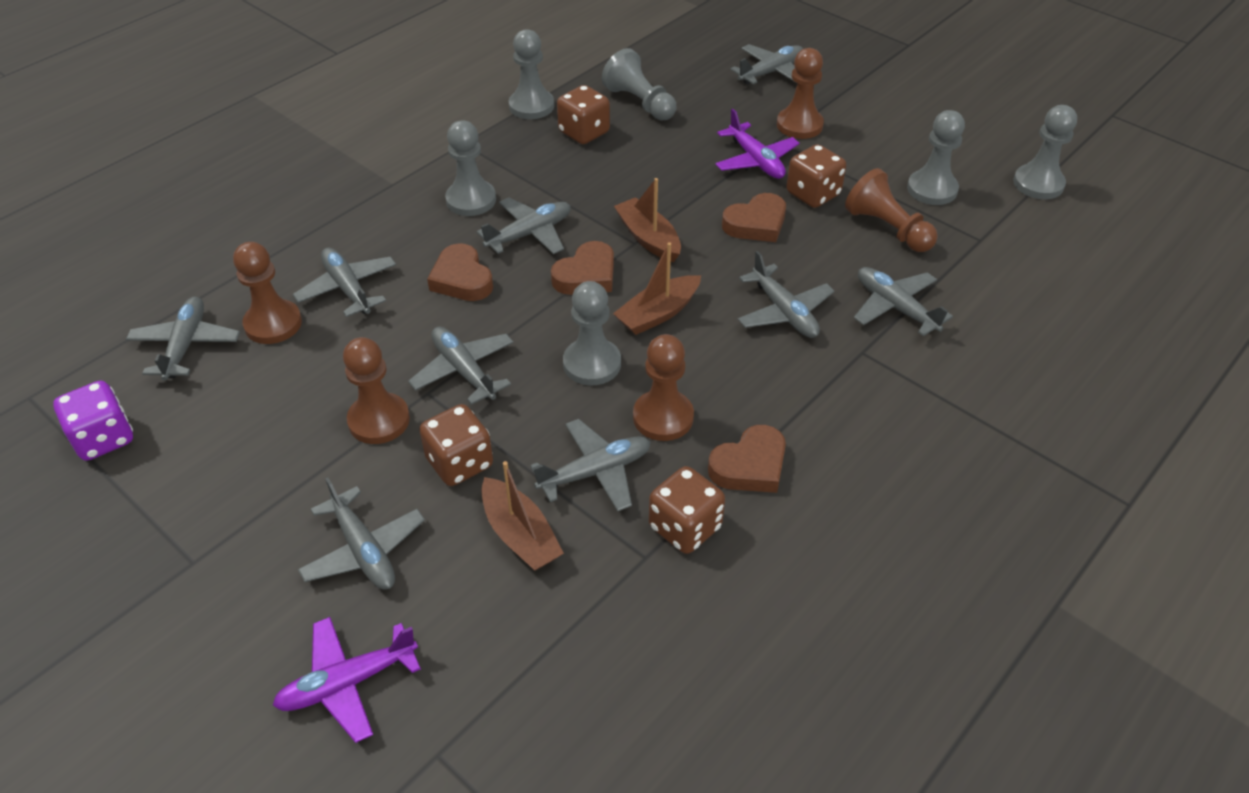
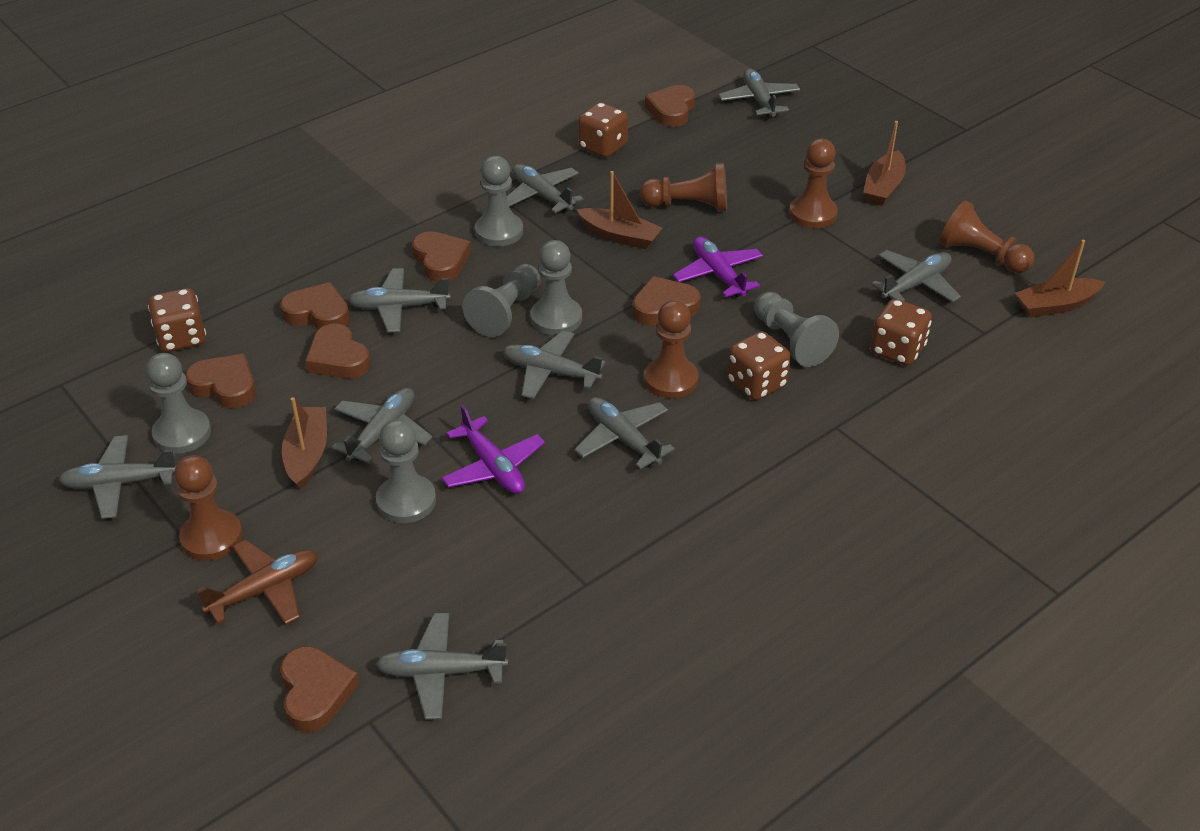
brown boat: 3 -> 4
brown heart: 4 -> 7
brown plane: 0 -> 1
purple dice: 1 -> 0

